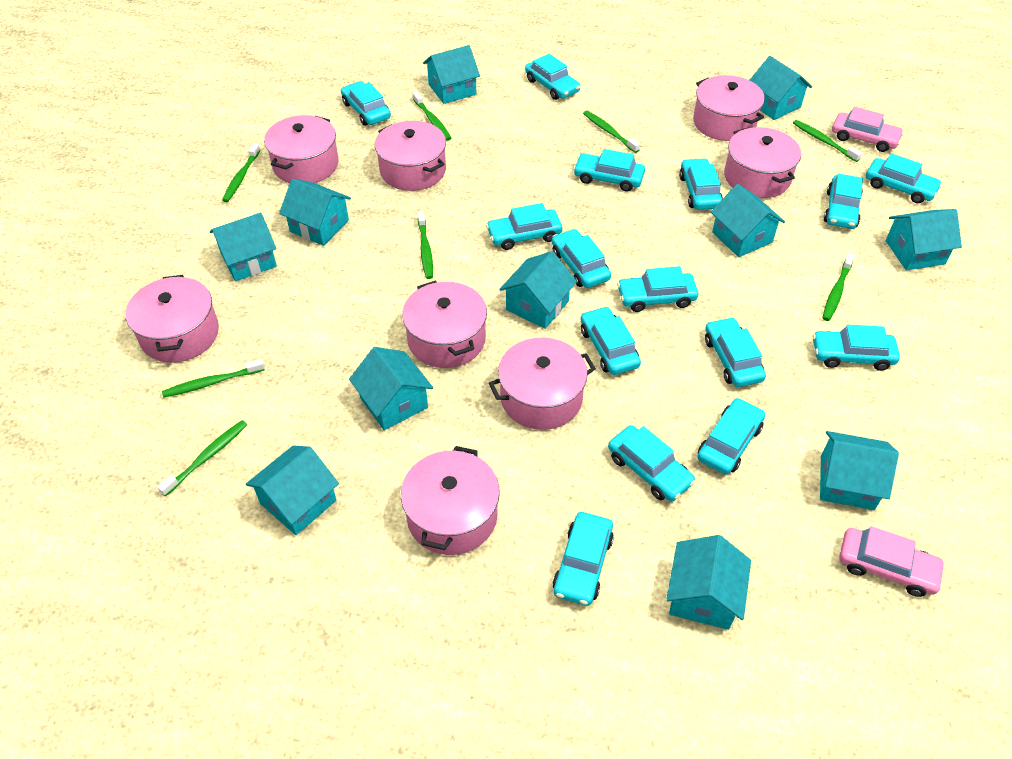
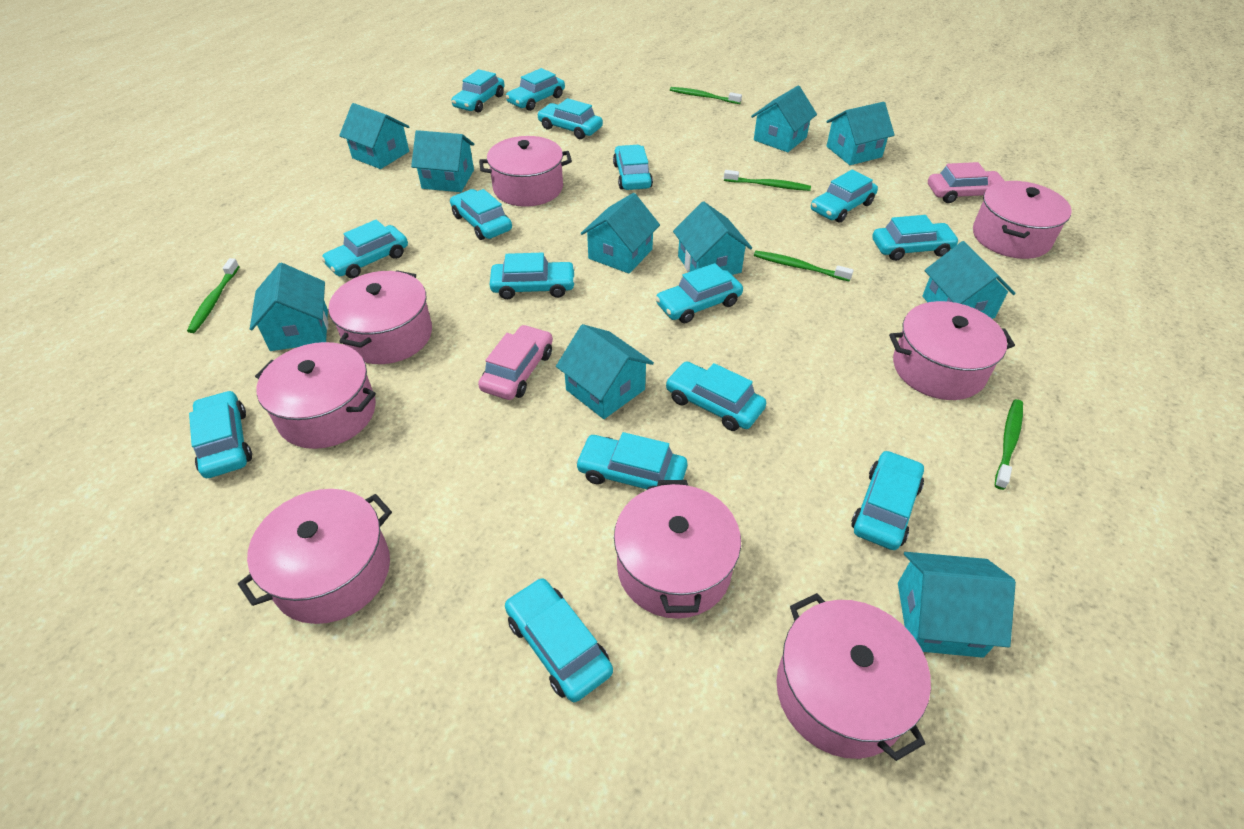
green toothbrush: 8 -> 5
turquoise house: 11 -> 10

